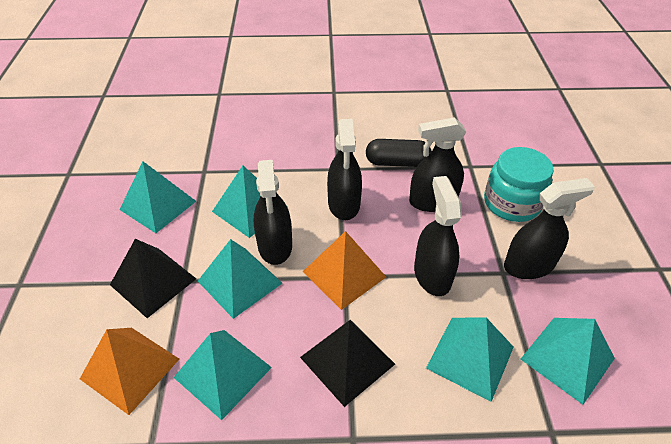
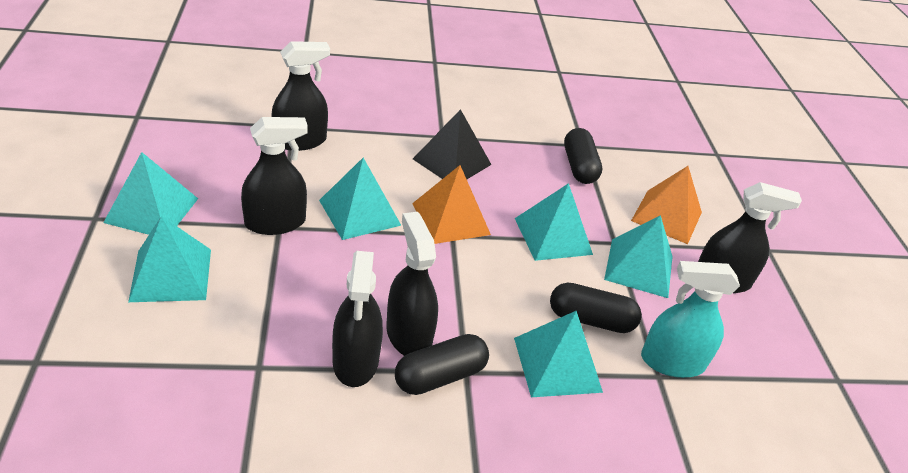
black capsule: 1 -> 3
black pyramid: 2 -> 1
turquoise jar: 1 -> 0
turquoise spray bottle: 0 -> 1

